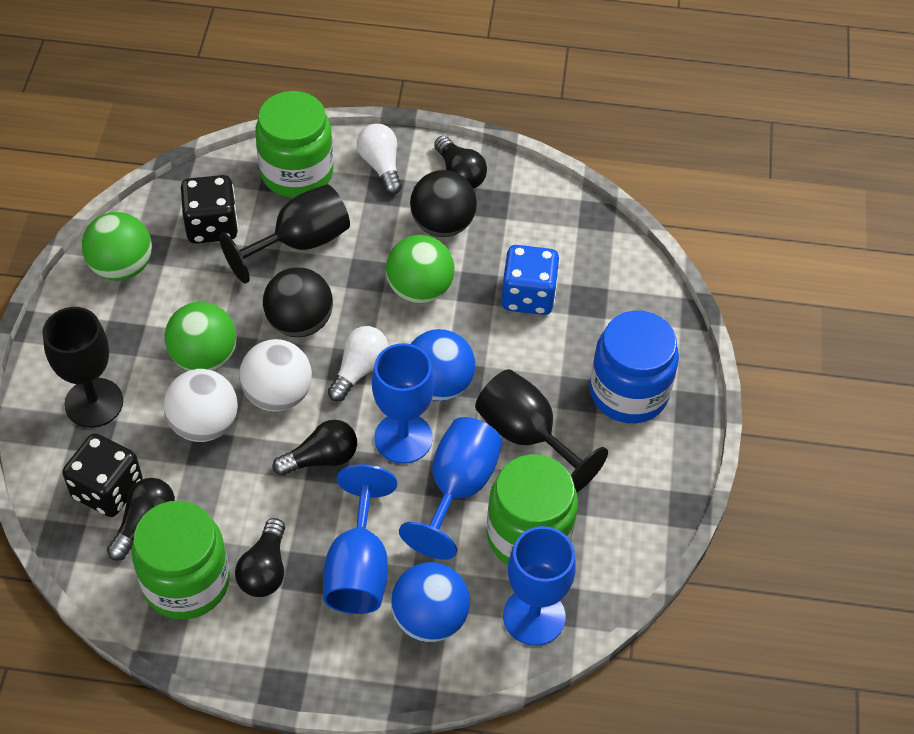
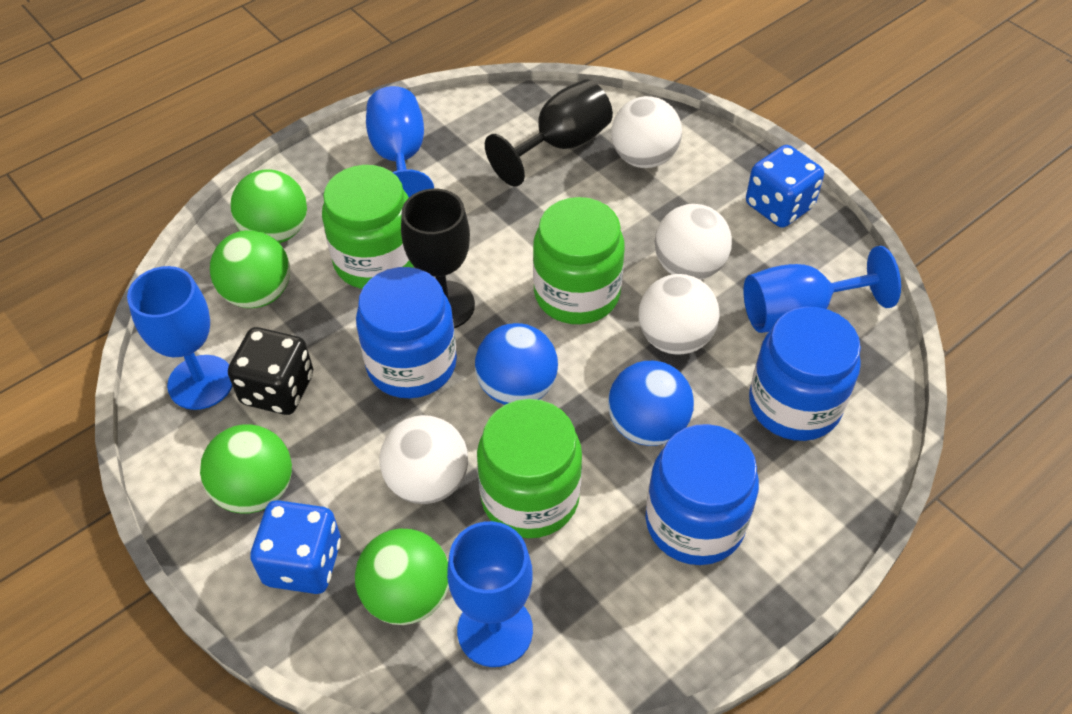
black ball: 2 -> 0
black dice: 2 -> 1
black goblet: 3 -> 2
black light bulb: 4 -> 0
blue dice: 1 -> 2
blue jar: 1 -> 3
green ball: 3 -> 4
white ball: 2 -> 4
white light bulb: 2 -> 0

